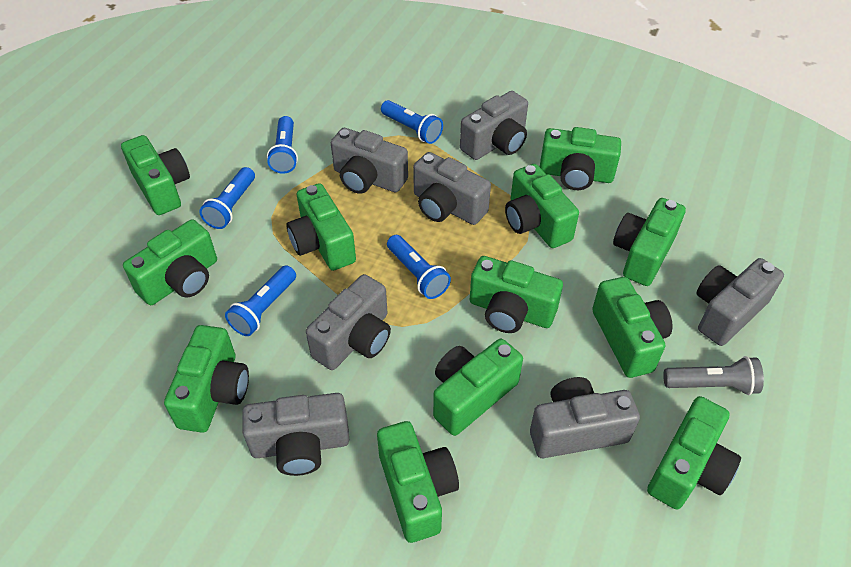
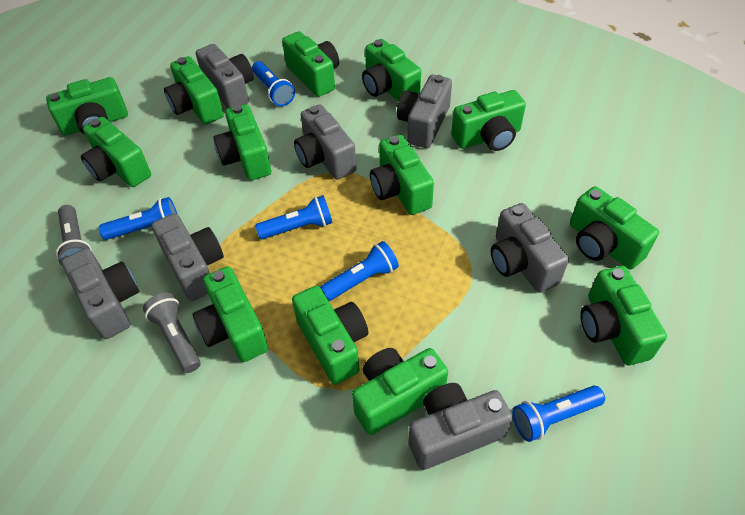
green camera: 12 -> 13
grey flashlight: 1 -> 2

